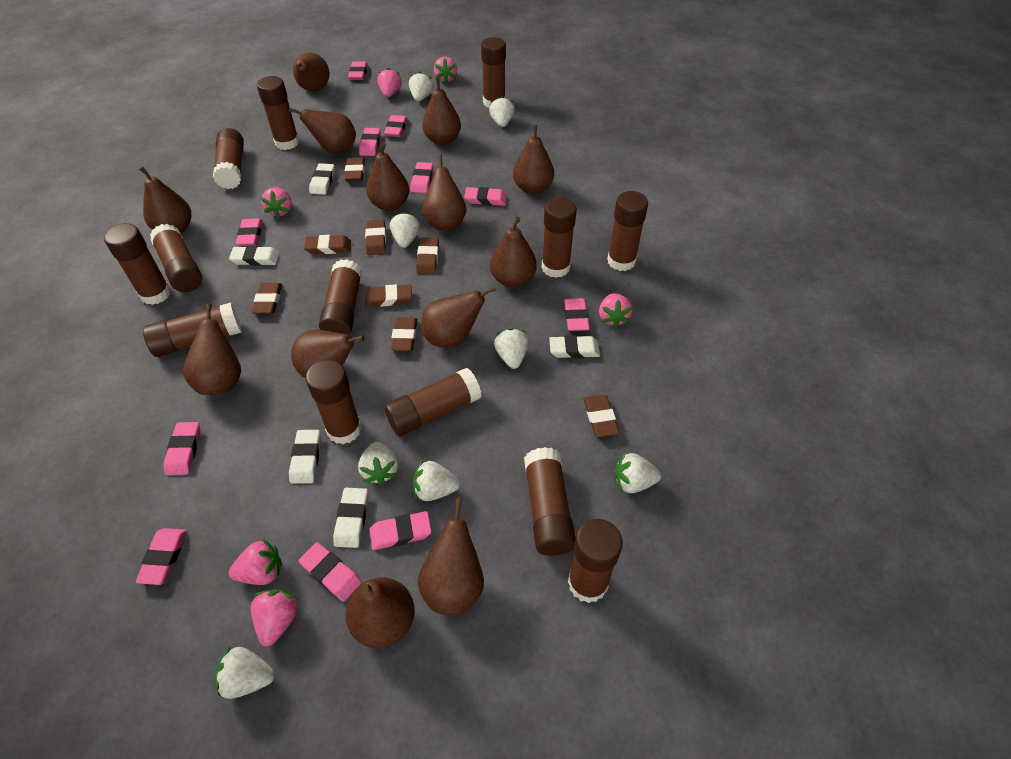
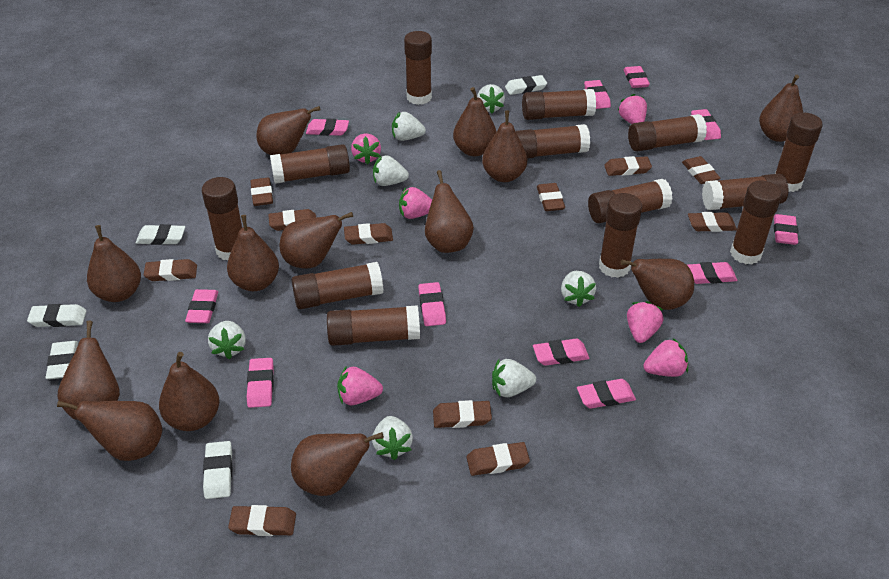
brown eraser: 8 -> 11
white strawberry: 8 -> 7

